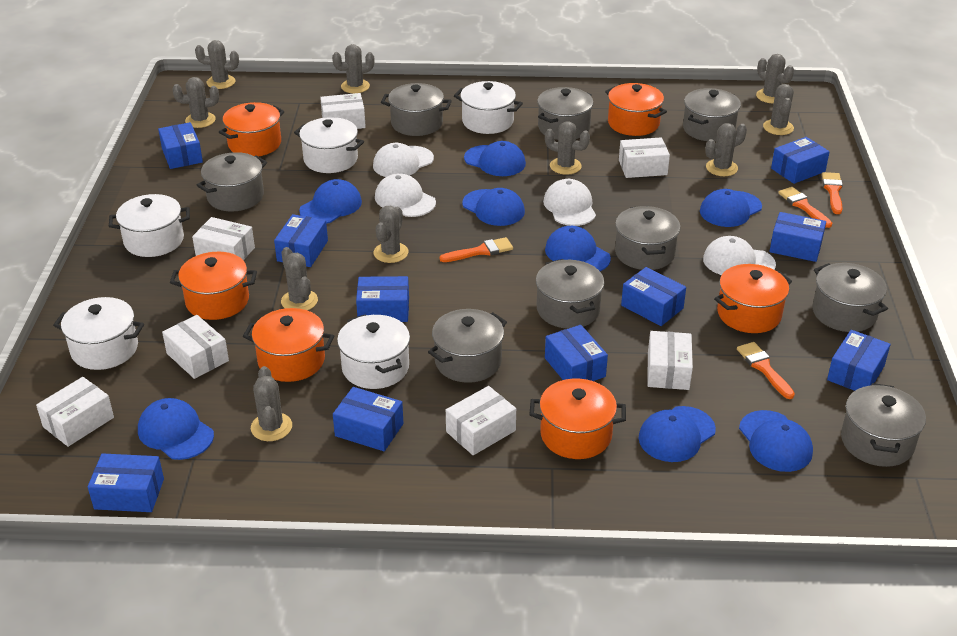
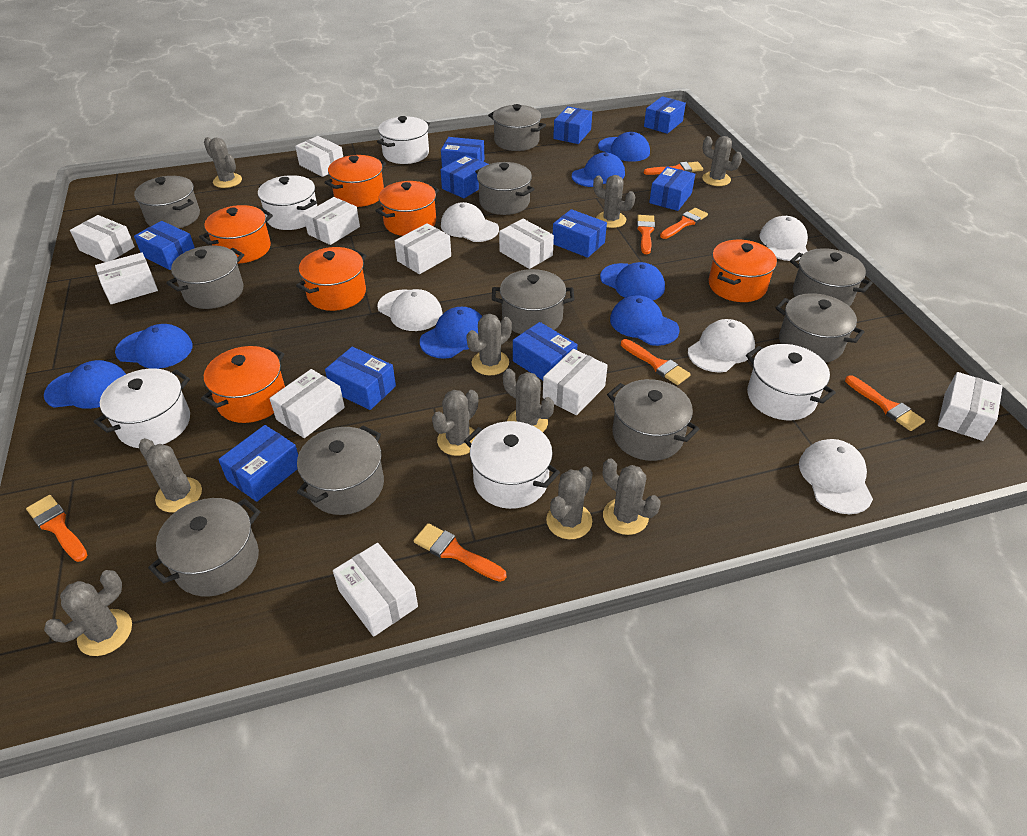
blue cap: 8 -> 7
grey pot: 9 -> 10
orange brush: 4 -> 7
white box: 7 -> 10
white cap: 4 -> 5

